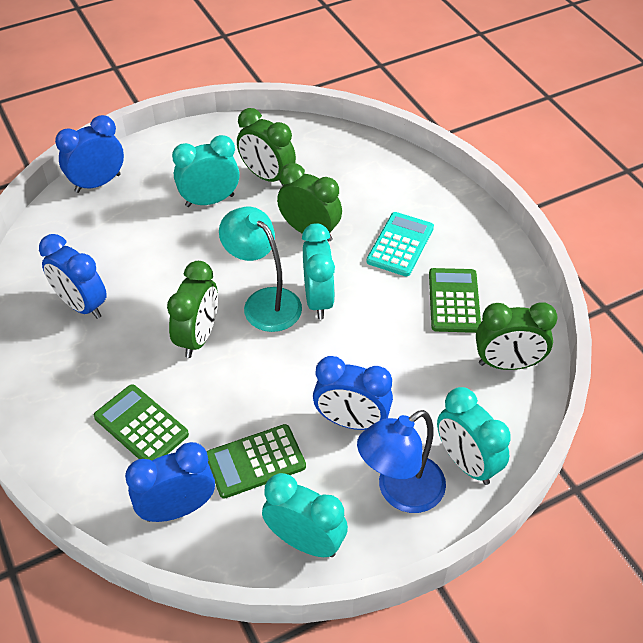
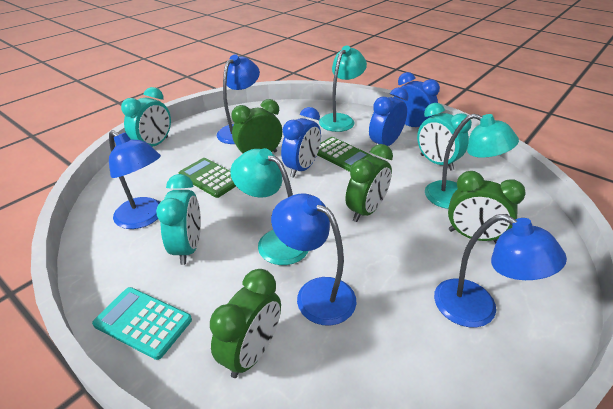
blue clock: 4 -> 3
blue lamp: 1 -> 4
green calculator: 3 -> 2
turquoise clock: 4 -> 3
turquoise lamp: 1 -> 3

